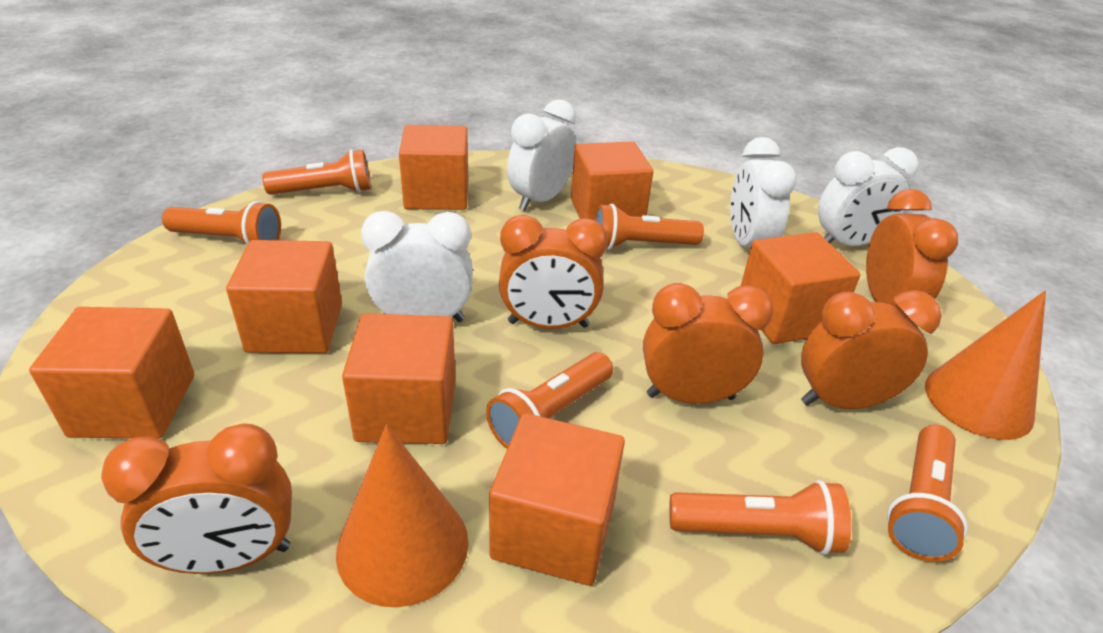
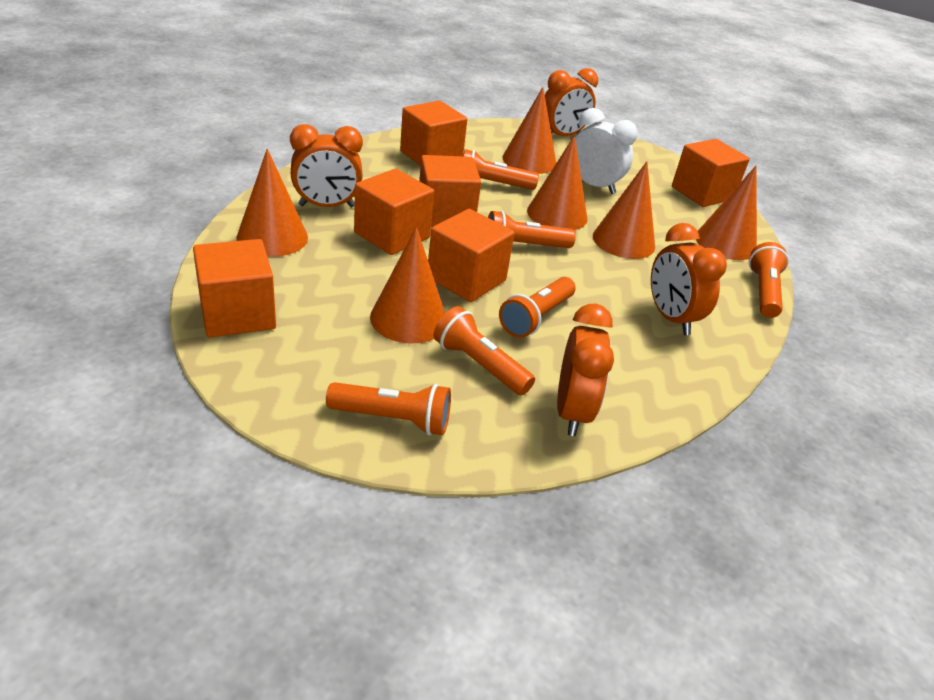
orange clock: 5 -> 4
orange cone: 2 -> 6
orange cube: 7 -> 6
white clock: 4 -> 1

